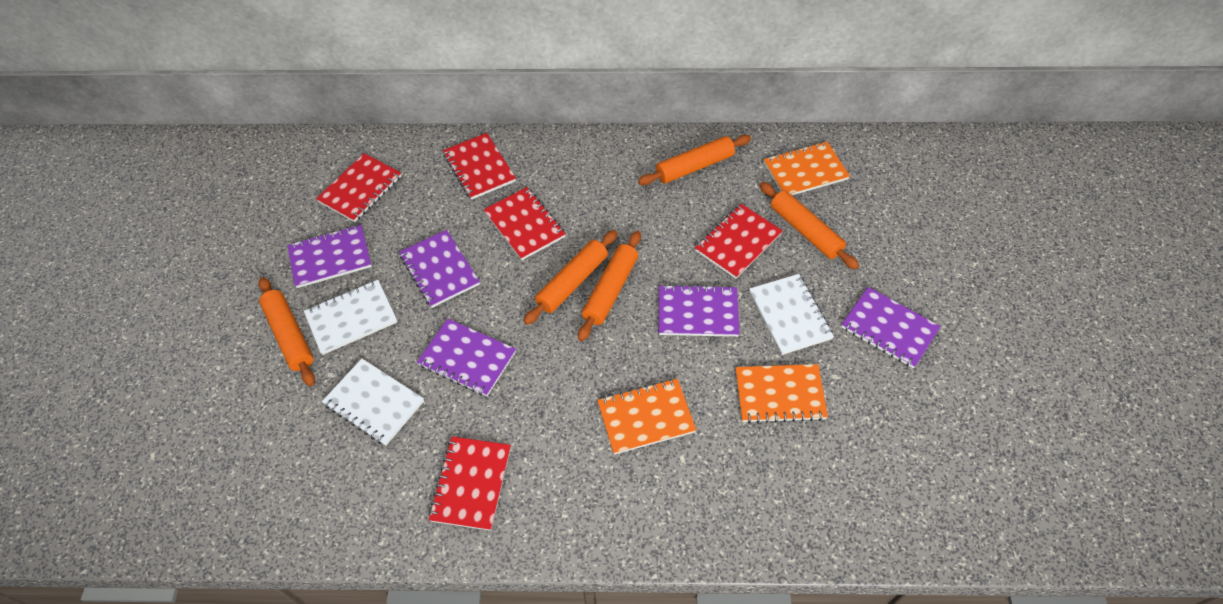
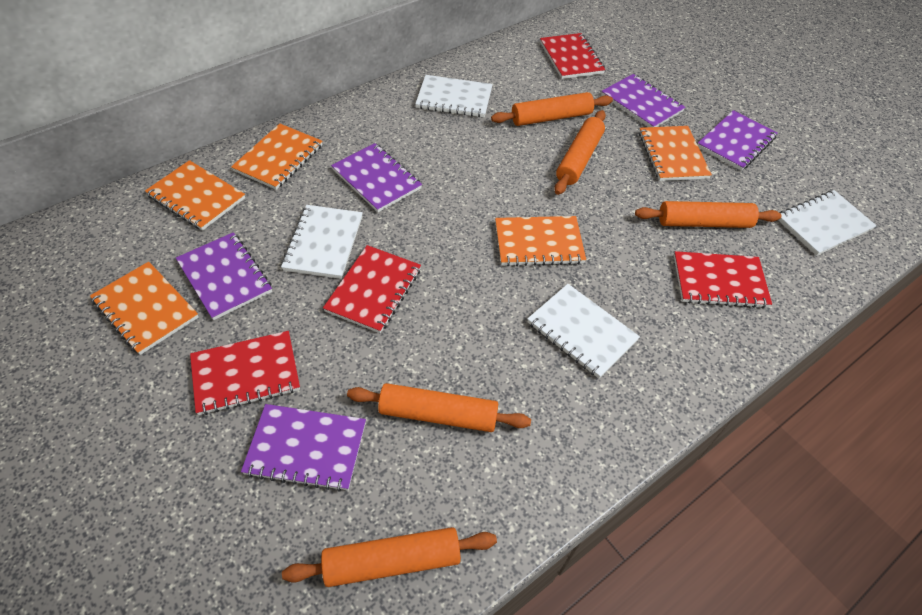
orange notebook: 3 -> 5
red notebook: 5 -> 4
white notebook: 3 -> 4

